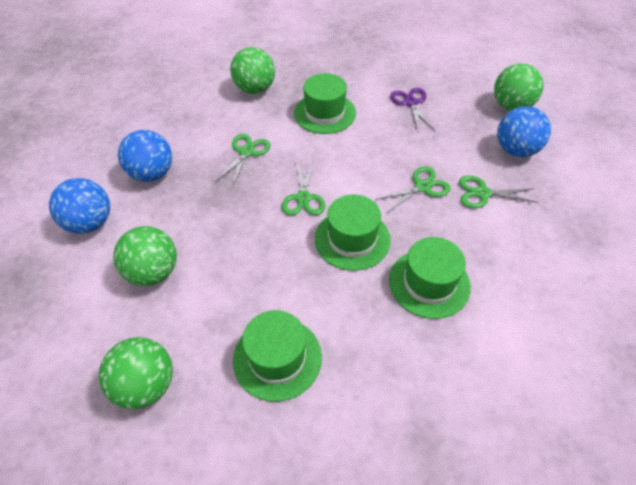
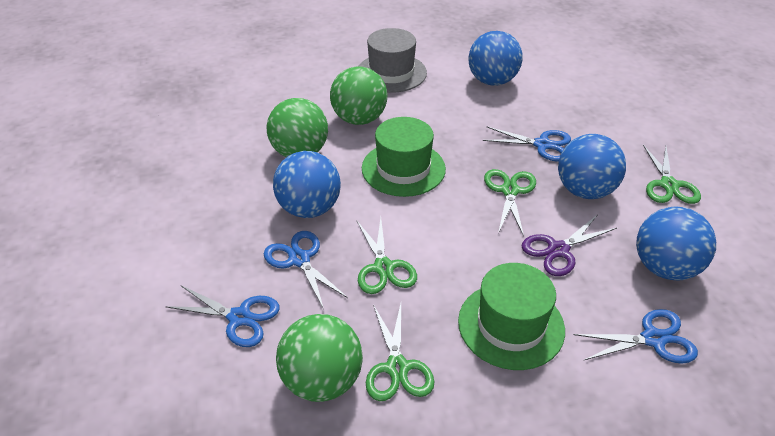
blue ball: 3 -> 4
blue scissors: 0 -> 4
green ball: 4 -> 3
green hat: 4 -> 2
grey hat: 0 -> 1

